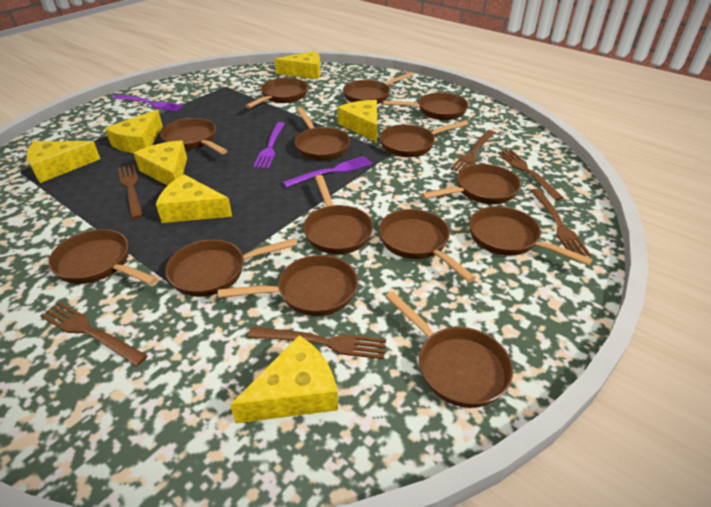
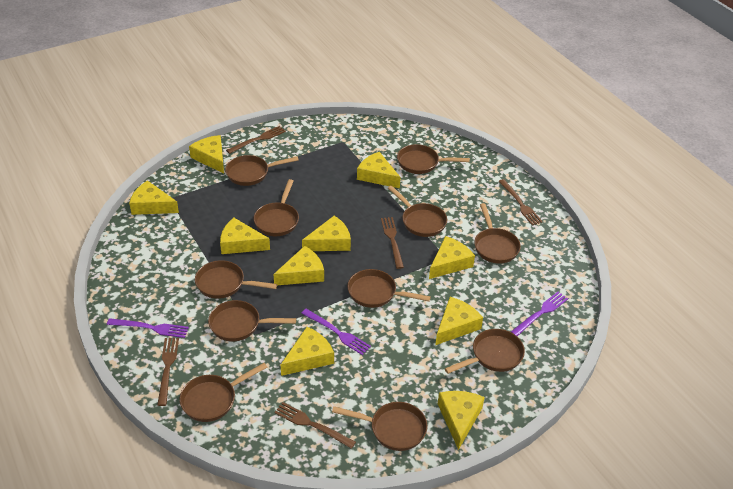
brown fork: 6 -> 5
brown pan: 14 -> 11
yellow cheese: 7 -> 10

